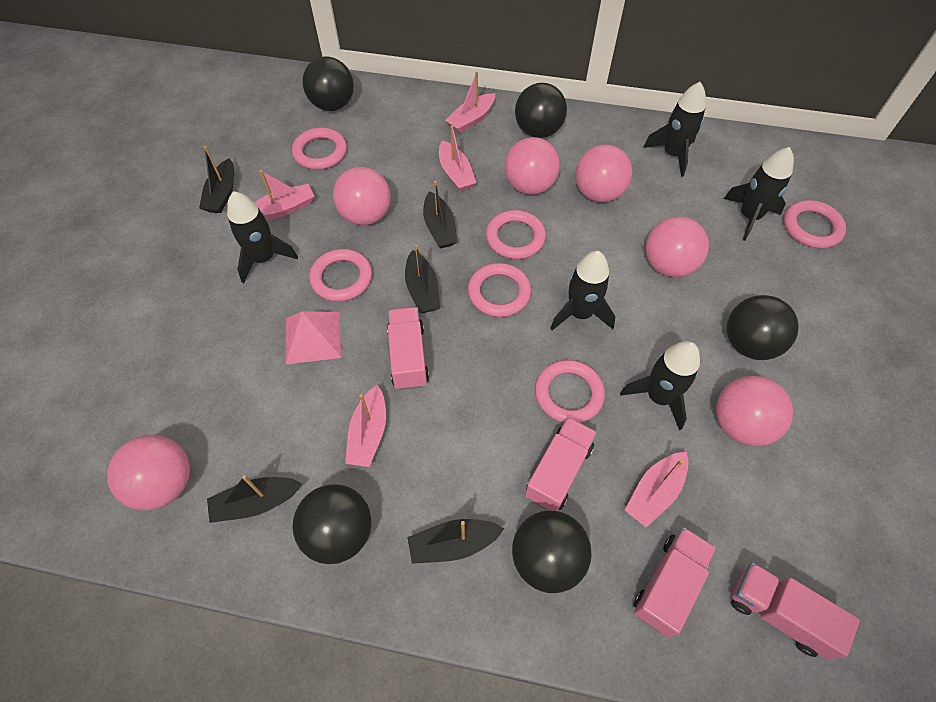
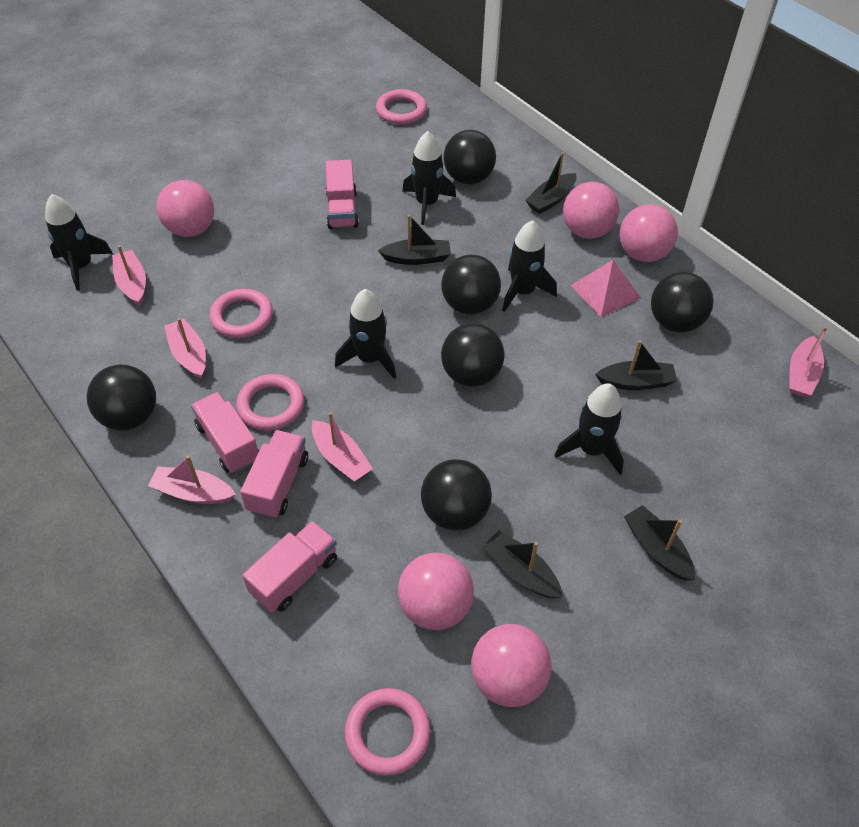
black ball: 5 -> 6
pink ball: 6 -> 5
pink ring: 6 -> 4

